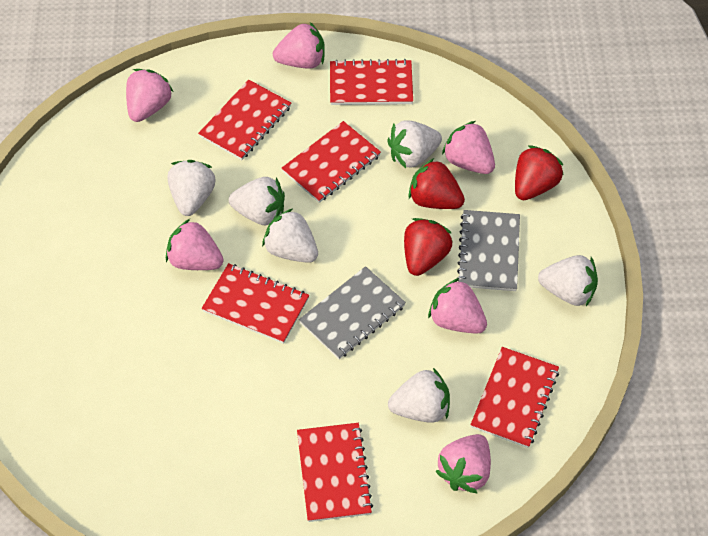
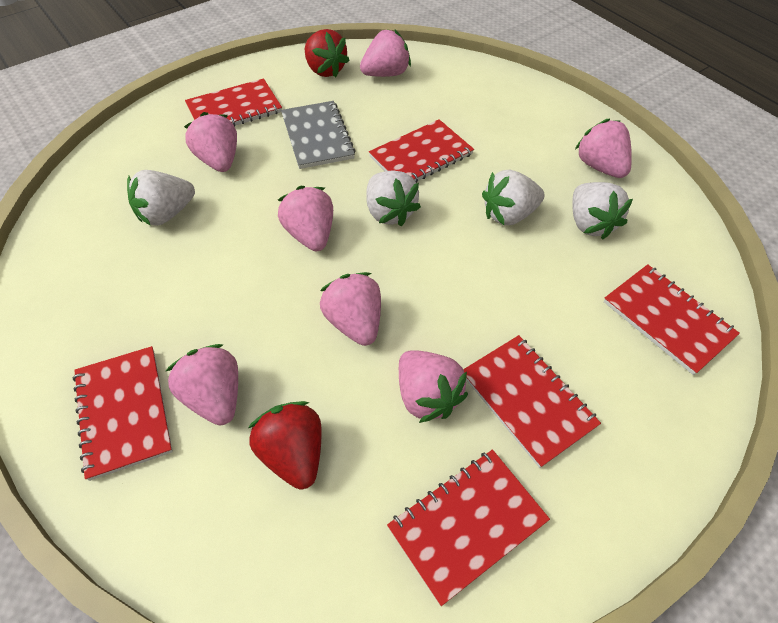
grey notebook: 2 -> 1
pink strawberry: 6 -> 7
red strawberry: 3 -> 2
white strawberry: 6 -> 4

